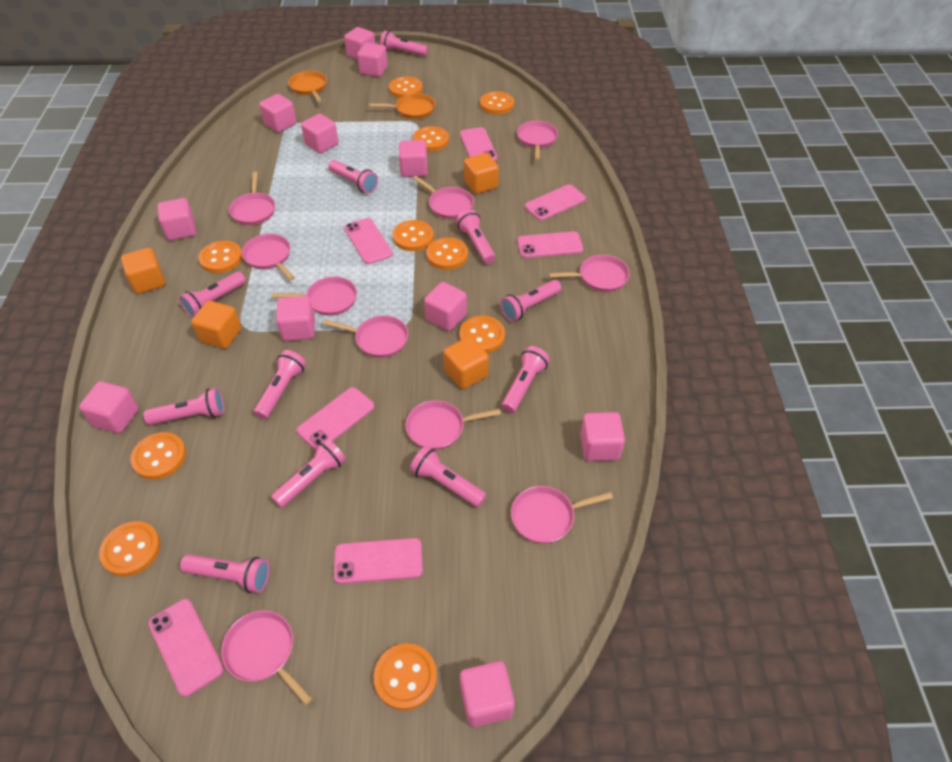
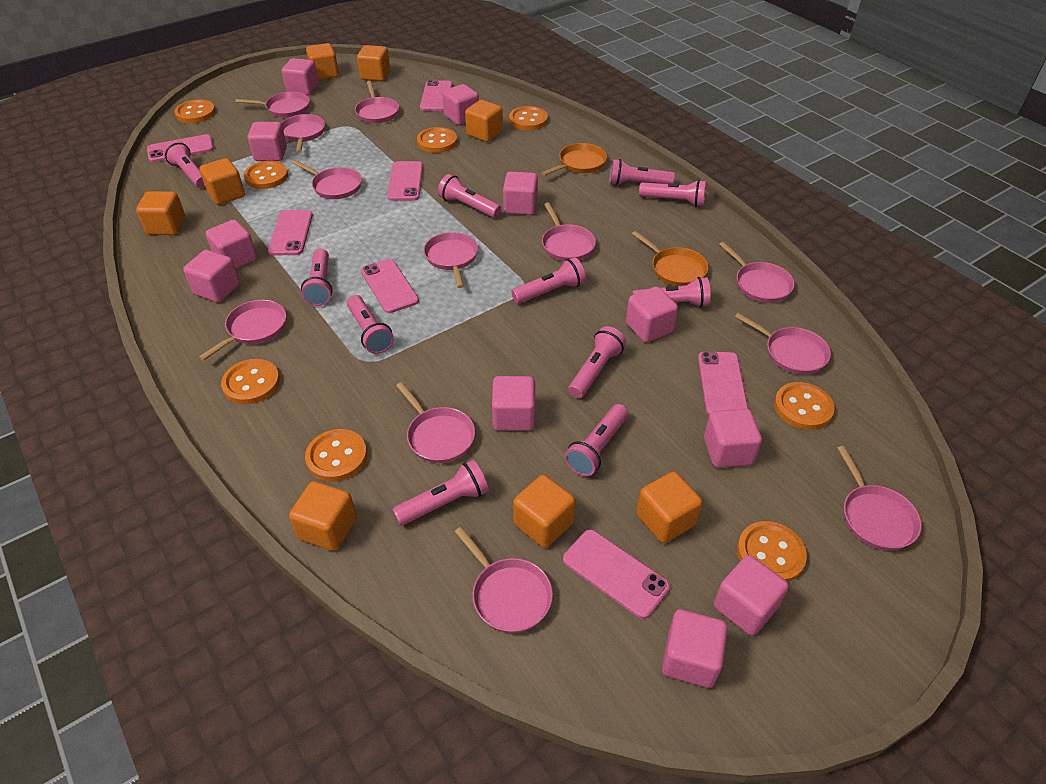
orange button: 10 -> 8
orange cube: 4 -> 8
pink pan: 10 -> 12

